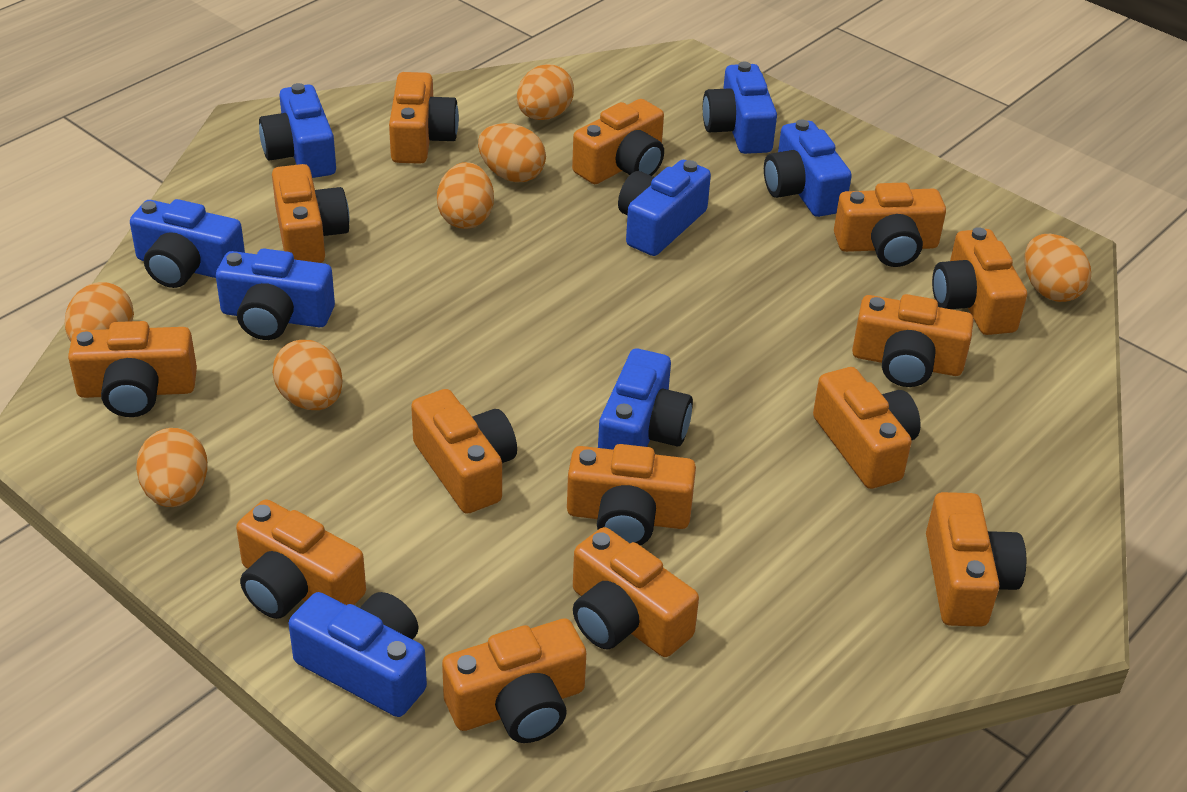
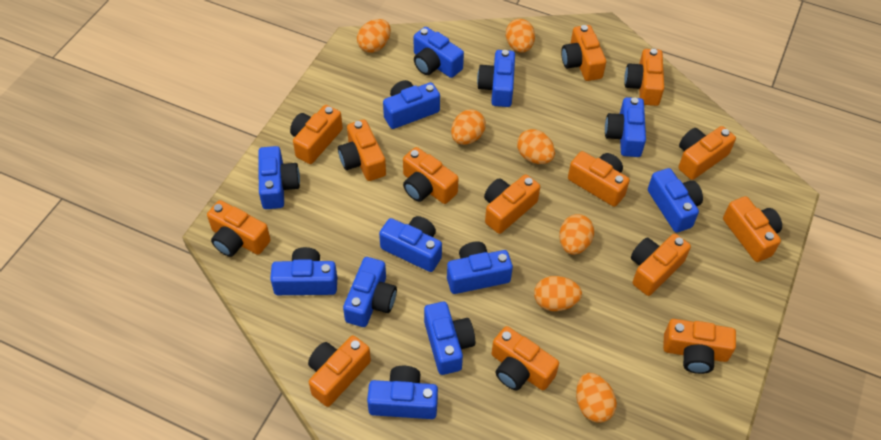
blue camera: 8 -> 12

